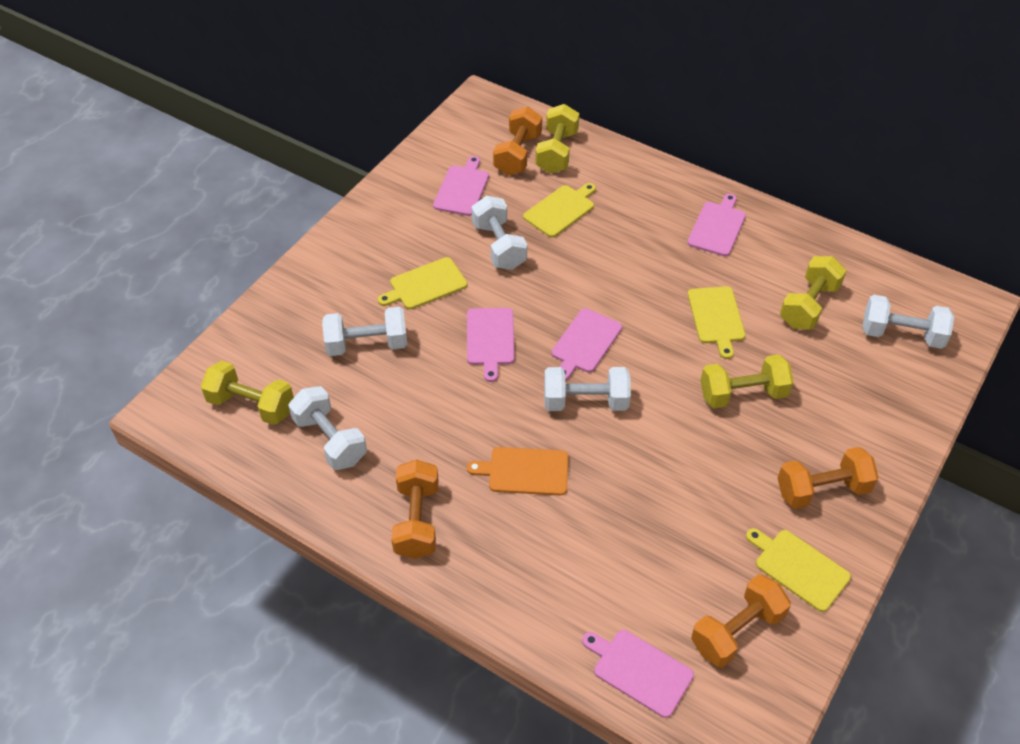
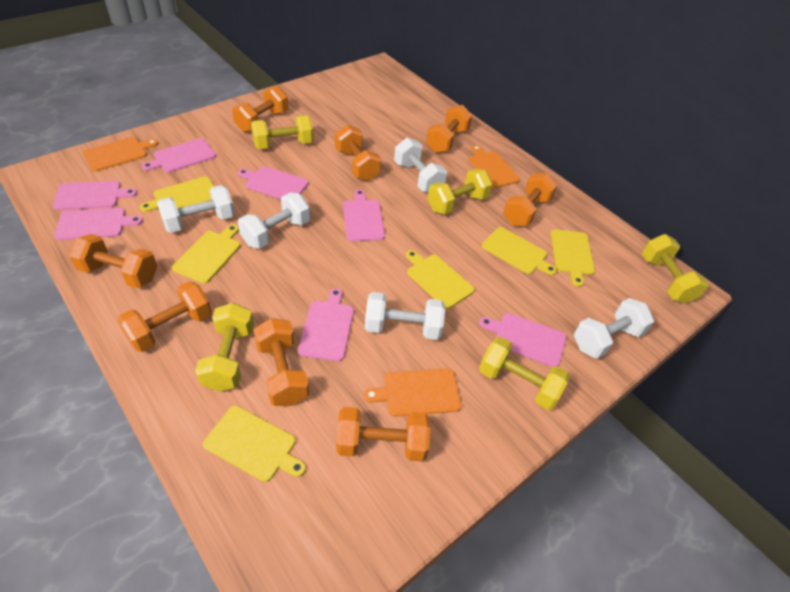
orange cutting board: 1 -> 3
orange dumbbell: 4 -> 8
pink cutting board: 5 -> 7
yellow cutting board: 4 -> 6
yellow dumbbell: 4 -> 5

